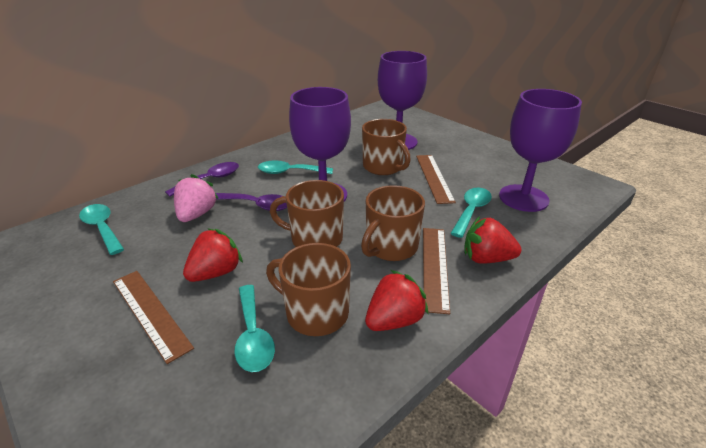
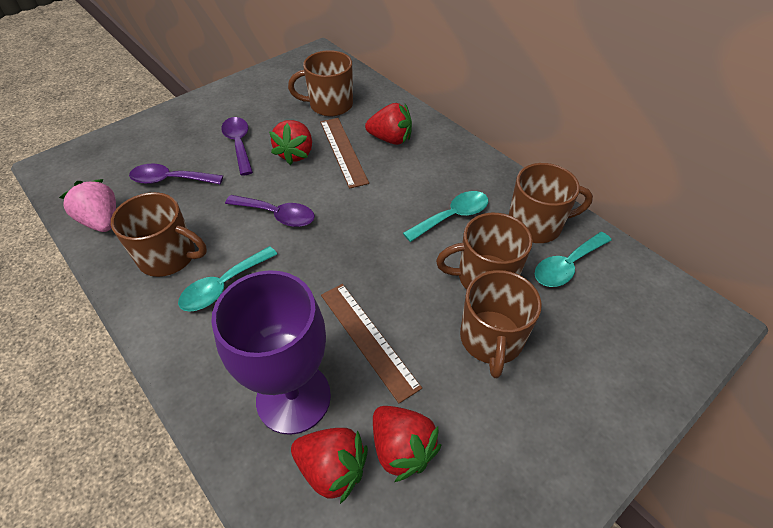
brown mug: 4 -> 5
brown ruler: 3 -> 2
purple goblet: 3 -> 1
purple spoon: 2 -> 3
red strawberry: 3 -> 4
turquoise spoon: 4 -> 3

